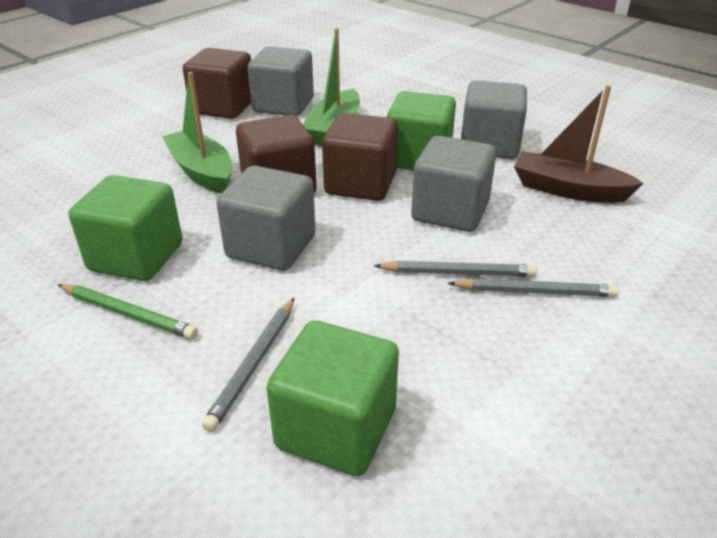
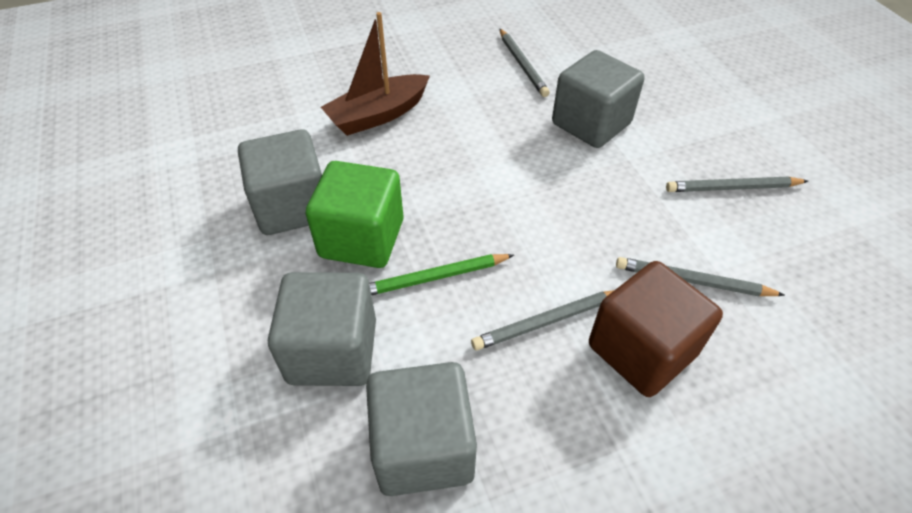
brown cube: 3 -> 1
green boat: 2 -> 0
green cube: 3 -> 1
grey pencil: 3 -> 4

